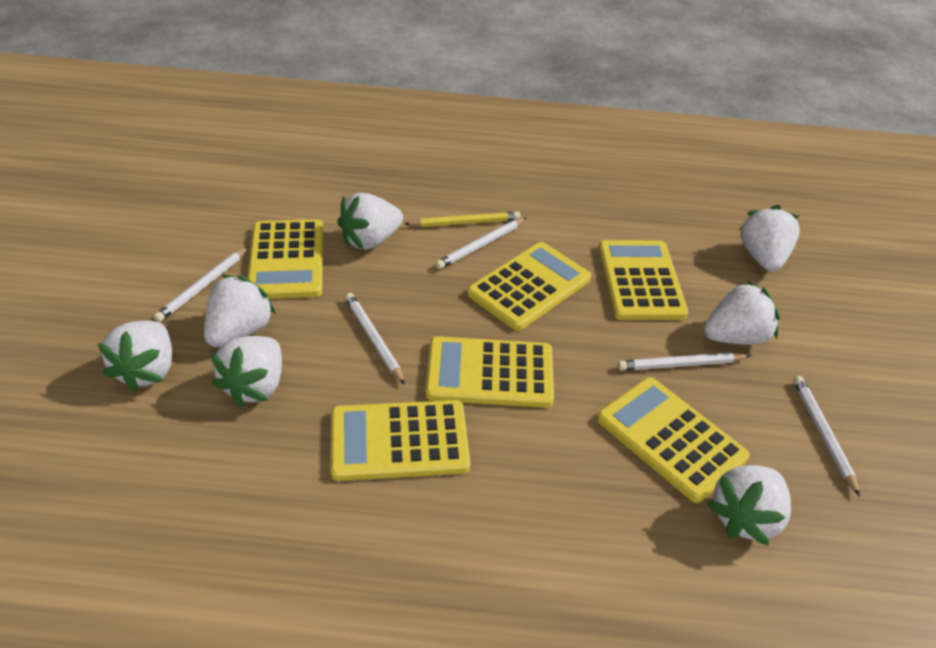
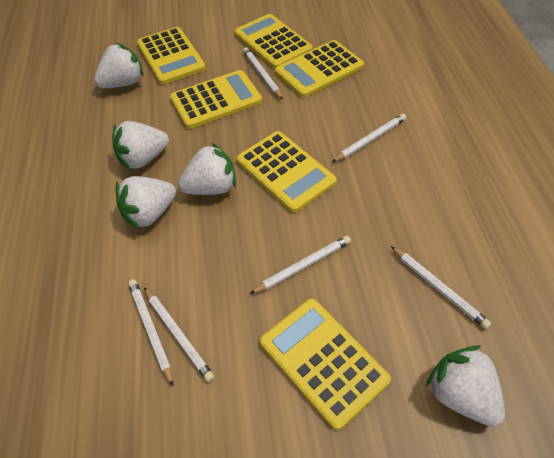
white pencil: 5 -> 6
white strawberry: 7 -> 5
yellow pencil: 1 -> 0

